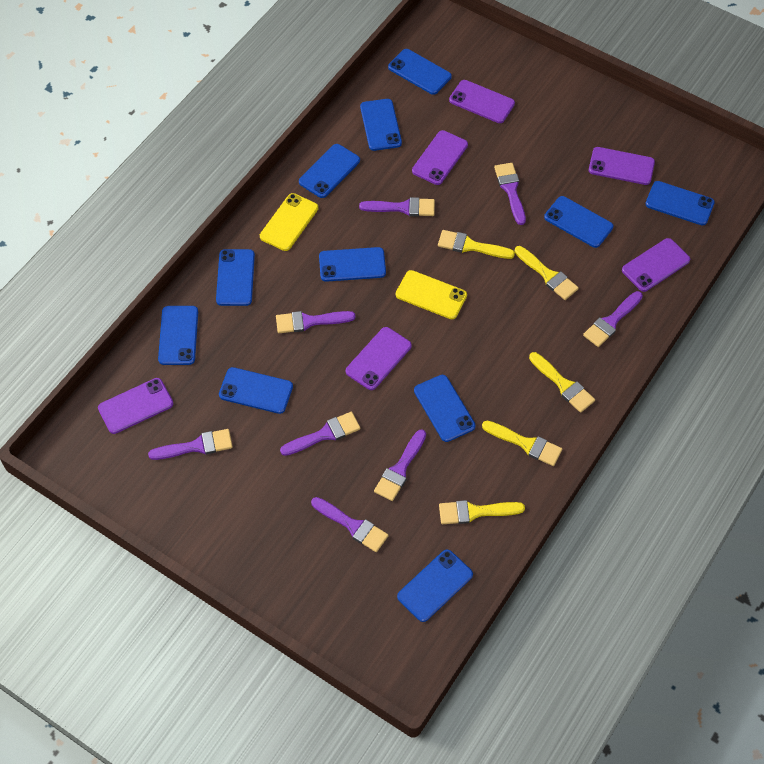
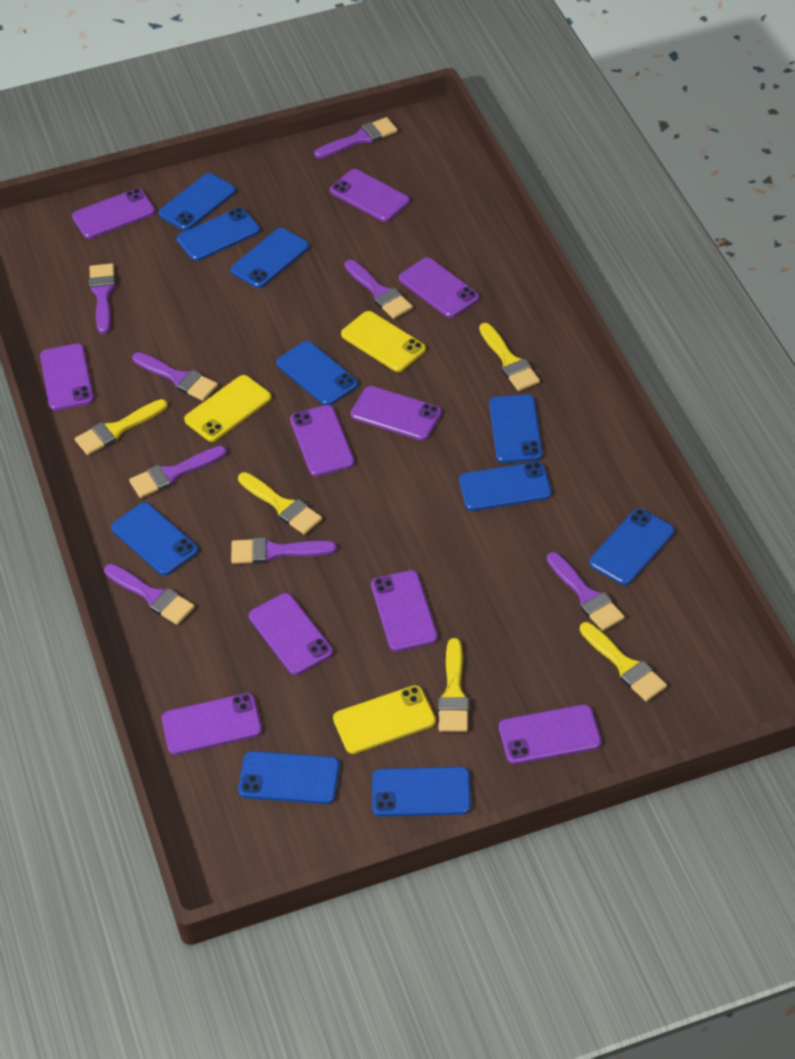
blue phone: 11 -> 10
purple phone: 6 -> 10
yellow phone: 2 -> 3

